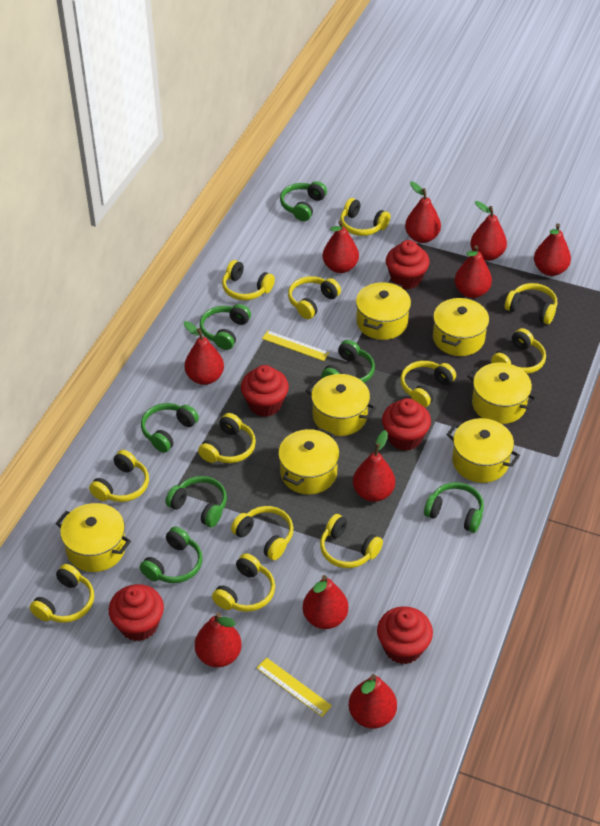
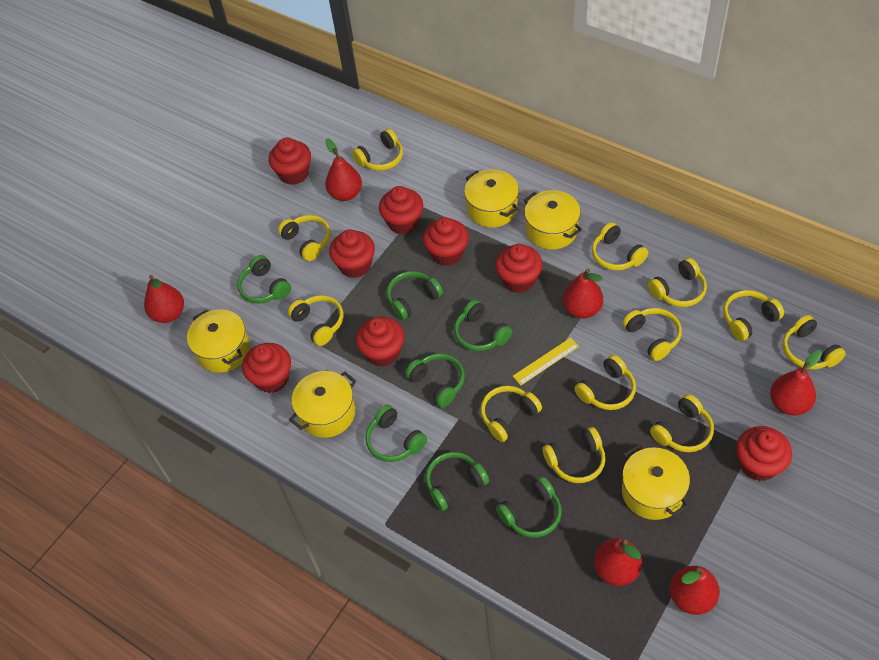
red cupcake: 5 -> 8
red pear: 10 -> 6
yellow pot: 7 -> 5
yellow ruler: 2 -> 1

